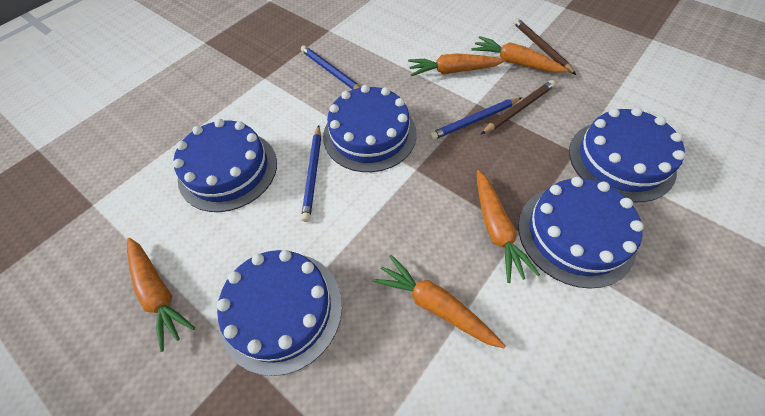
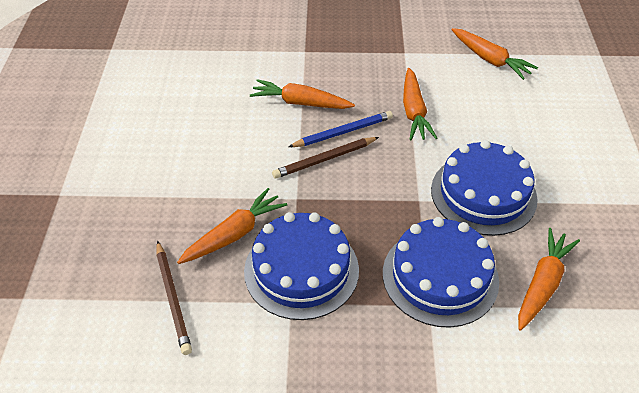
blue cake: 5 -> 3
blue pencil: 3 -> 1

